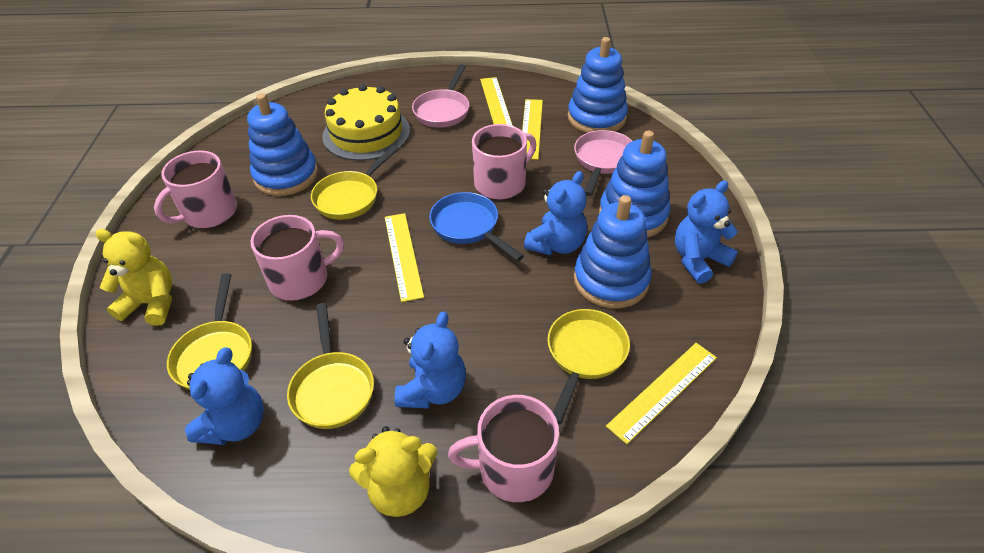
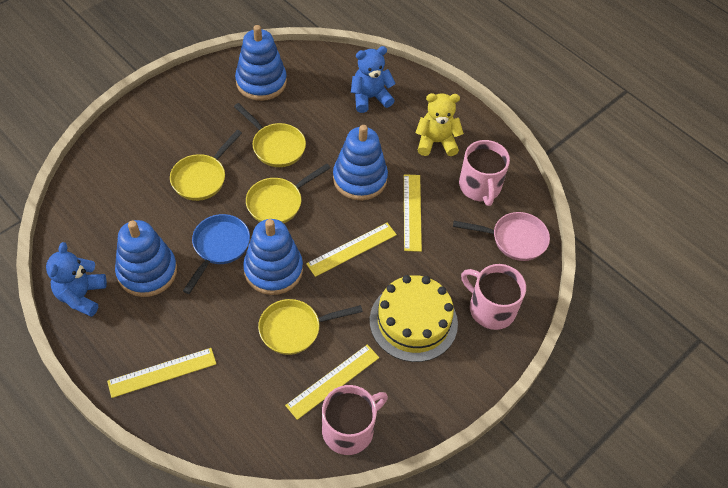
blue teddy bear: 4 -> 2
pink mug: 4 -> 3
pink pan: 2 -> 1
yellow teddy bear: 2 -> 1

